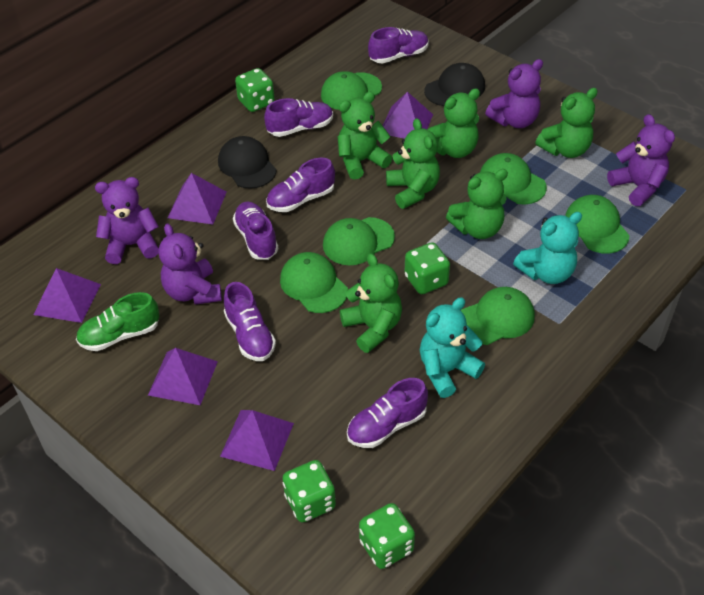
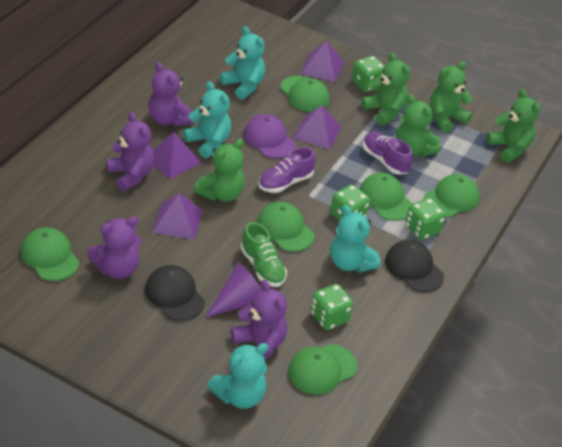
green teddy bear: 6 -> 5
purple cap: 0 -> 1
purple cone: 0 -> 1
purple pyramid: 5 -> 4
purple shoe: 6 -> 2
turquoise teddy bear: 2 -> 4

